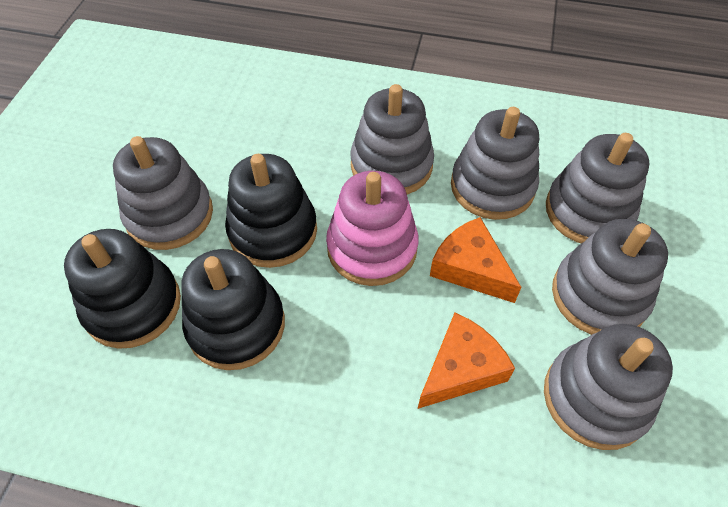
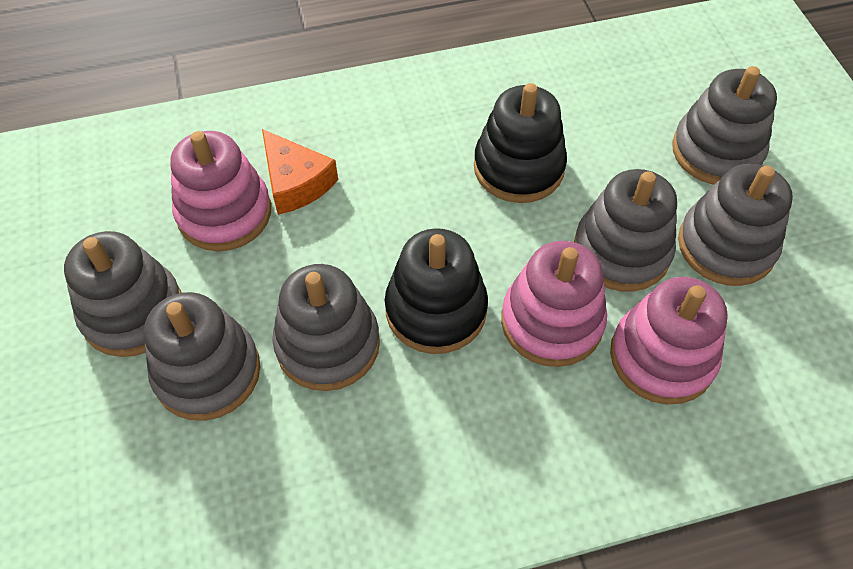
black stacking toy: 3 -> 2
orange cheese: 2 -> 1
pink stacking toy: 1 -> 3

